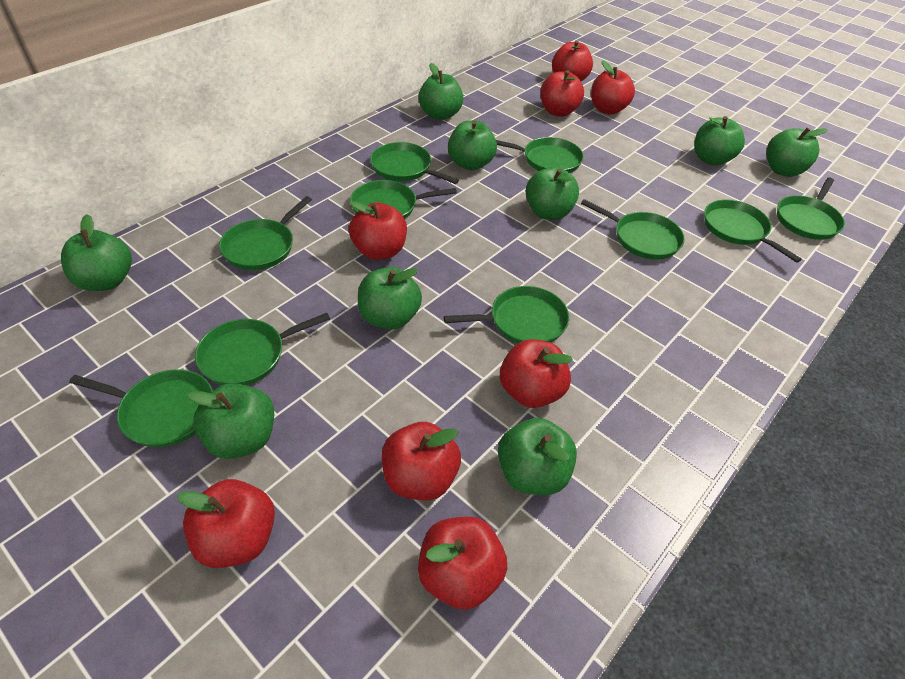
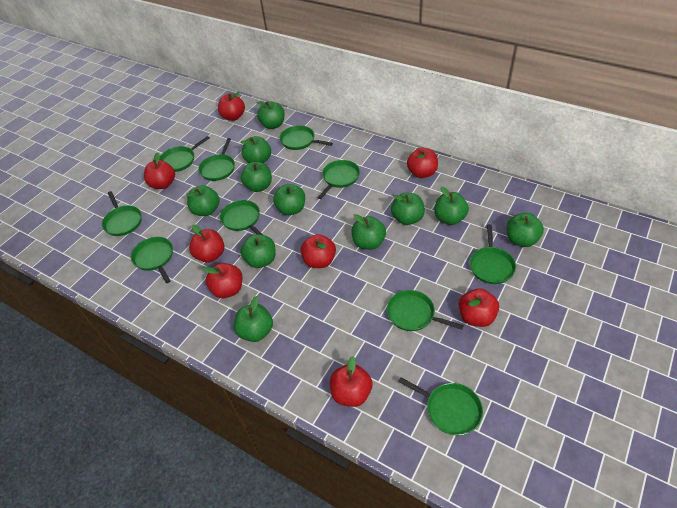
green apple: 9 -> 11

